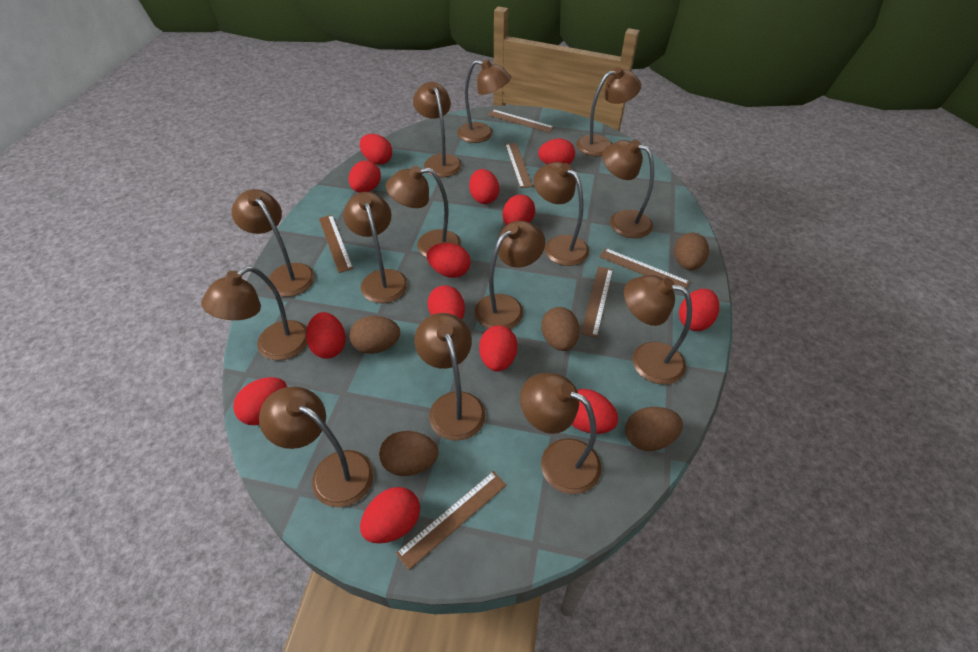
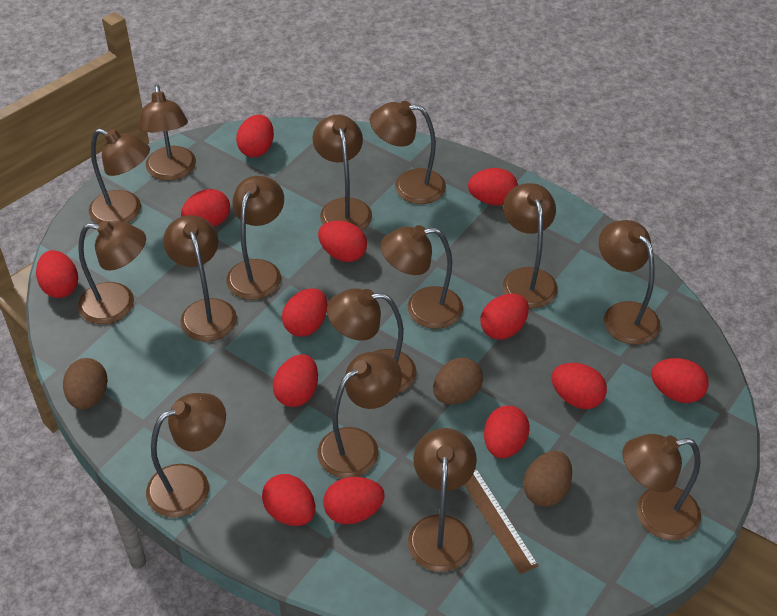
brown egg: 5 -> 3
brown lamp: 14 -> 15
brown ruler: 6 -> 1

